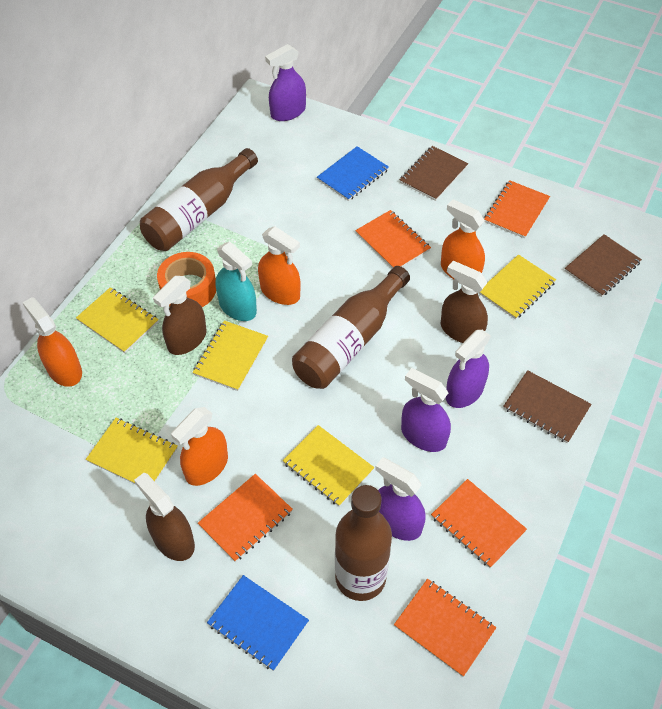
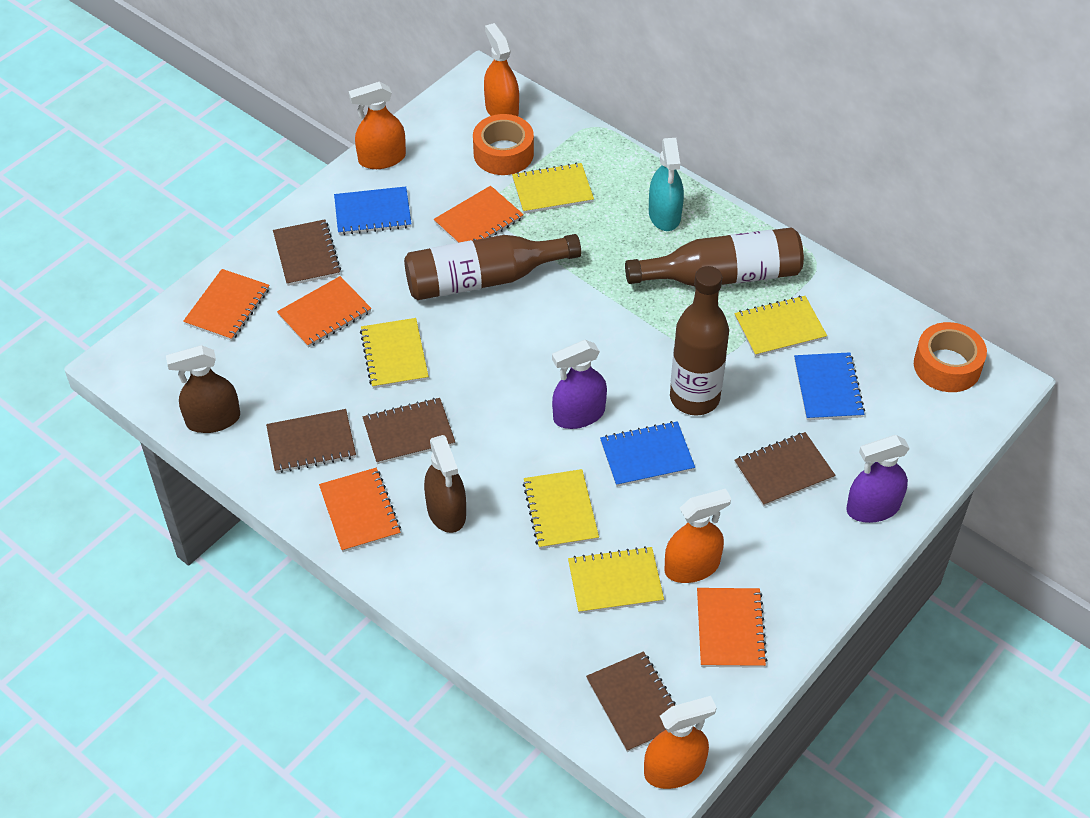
blue notebook: 2 -> 3
brown notebook: 3 -> 5
brown spray bottle: 3 -> 2
orange tape: 1 -> 2
purple spray bottle: 4 -> 2

